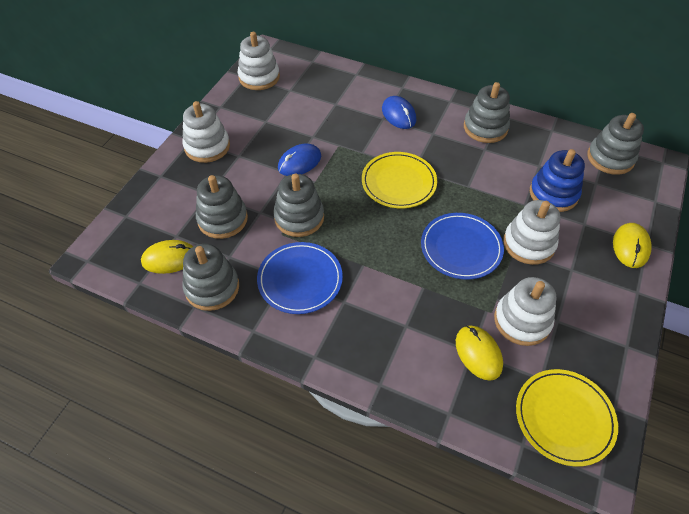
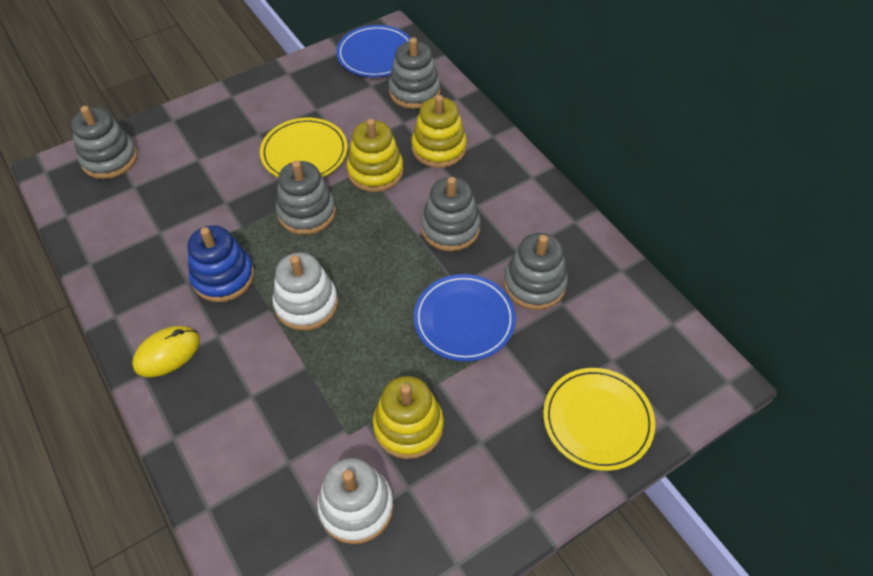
blue mouse: 2 -> 0
white stacking toy: 4 -> 2
yellow mouse: 3 -> 1
yellow stacking toy: 0 -> 3

